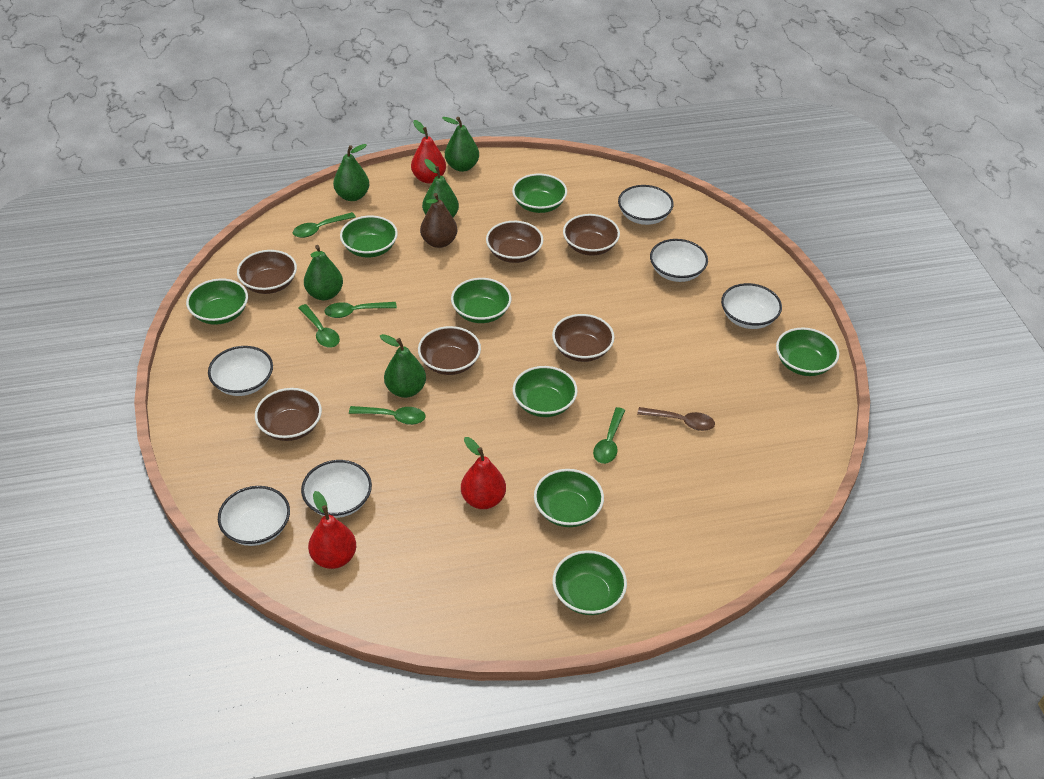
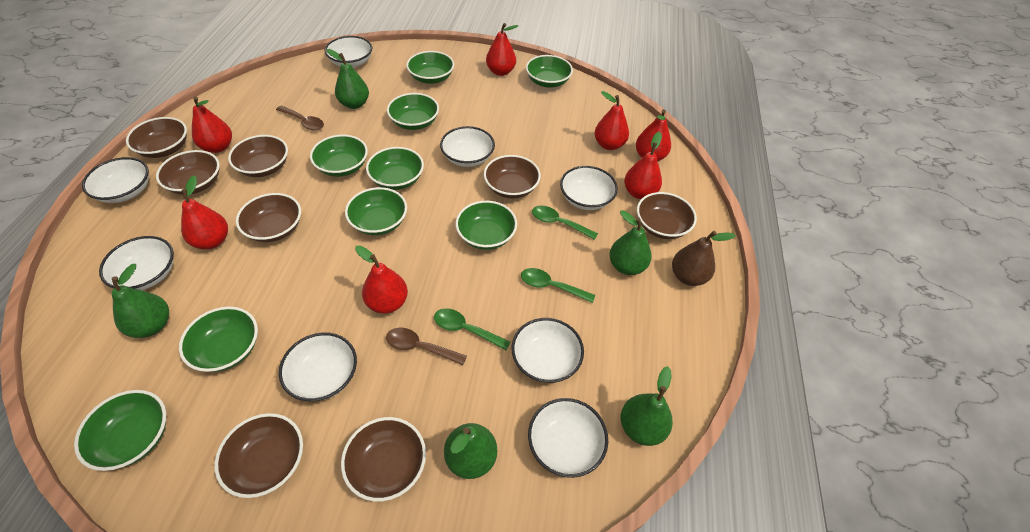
brown bowl: 6 -> 8
brown spoon: 1 -> 2
green bowl: 8 -> 9
green spoon: 5 -> 3
red pear: 3 -> 7
white bowl: 6 -> 8

